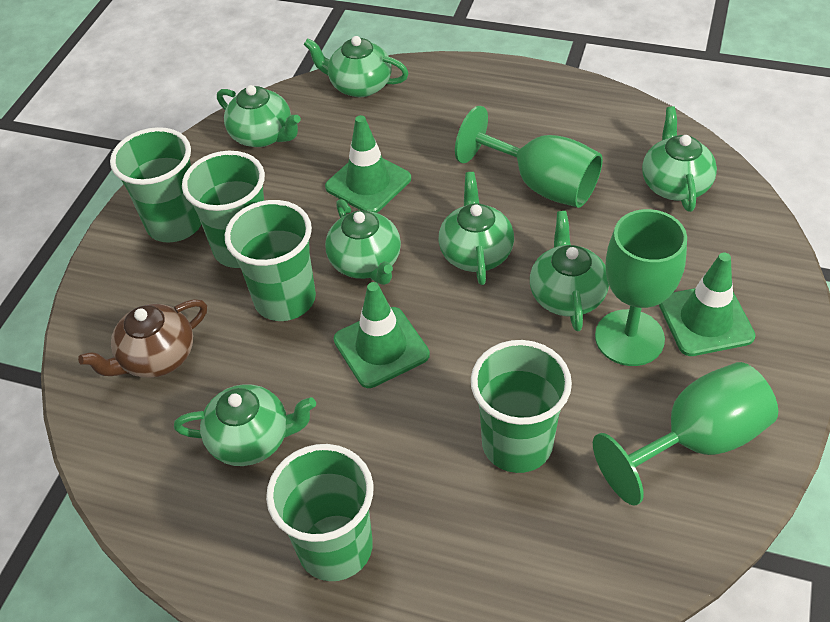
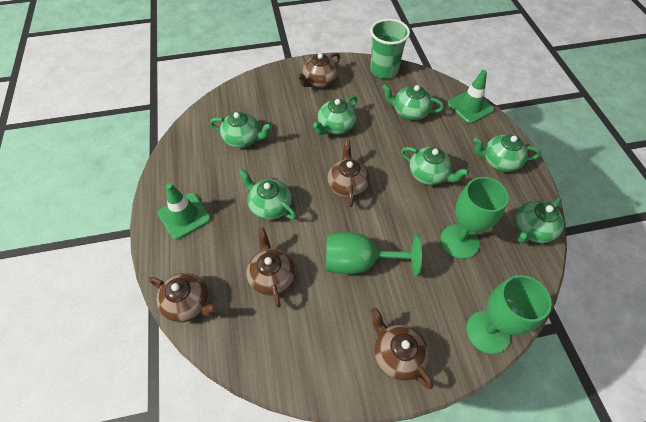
brown teapot: 1 -> 5
green cup: 5 -> 1
green traffic cone: 3 -> 2

